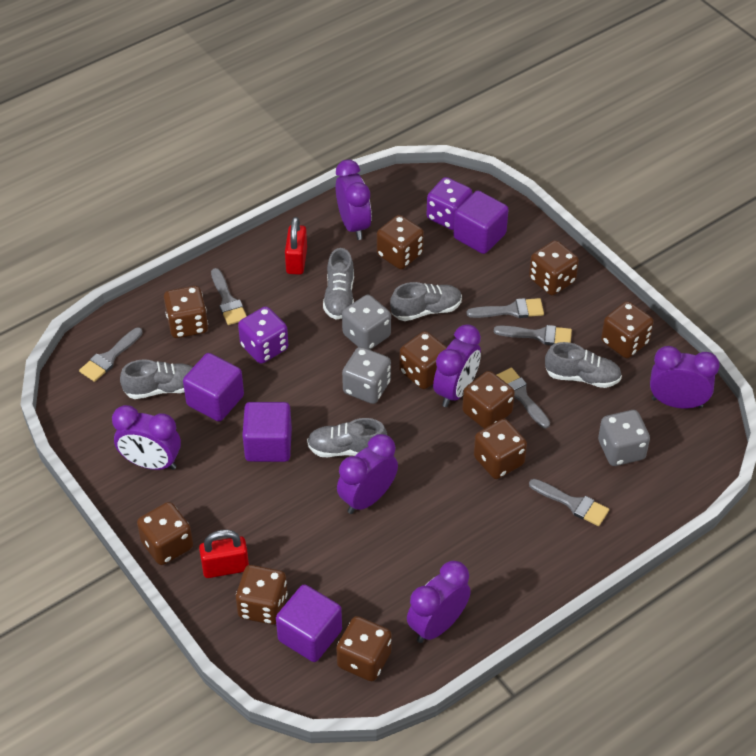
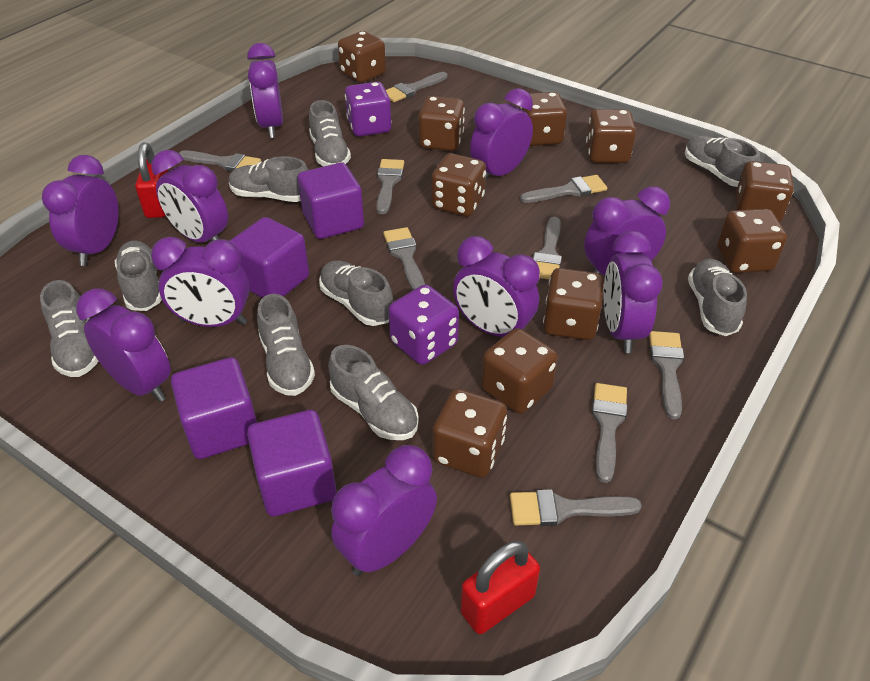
grey brush: 6 -> 9
grey dice: 3 -> 0
grey shoe: 5 -> 9
purple clock: 6 -> 10

